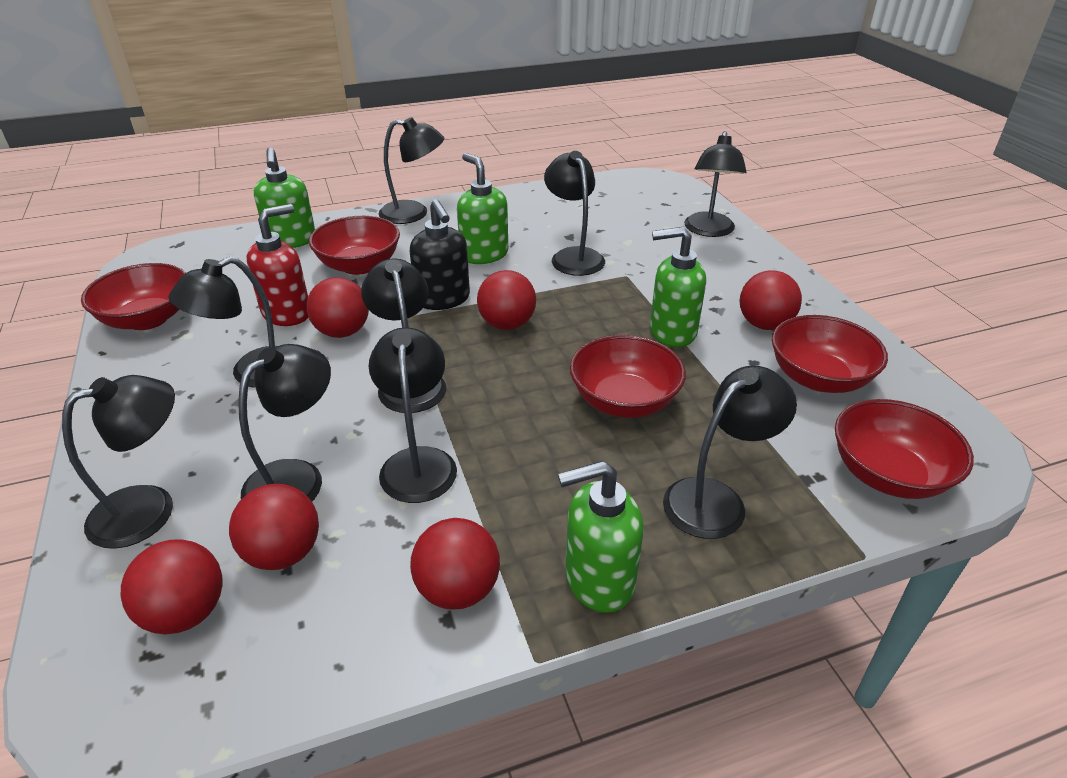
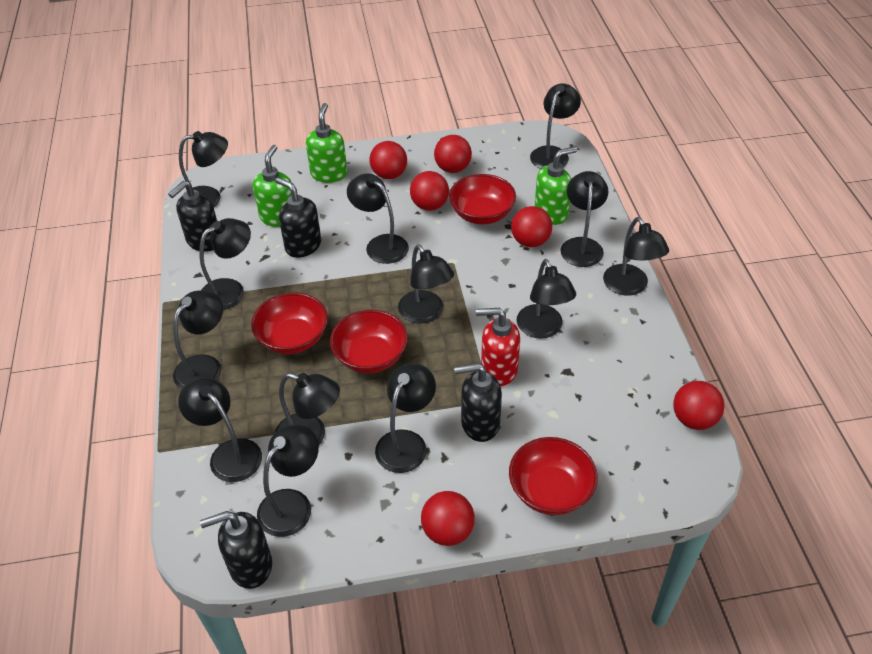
black lamp: 9 -> 13
black soap dispenser: 1 -> 4
green soap dispenser: 4 -> 3
red bowl: 5 -> 4

